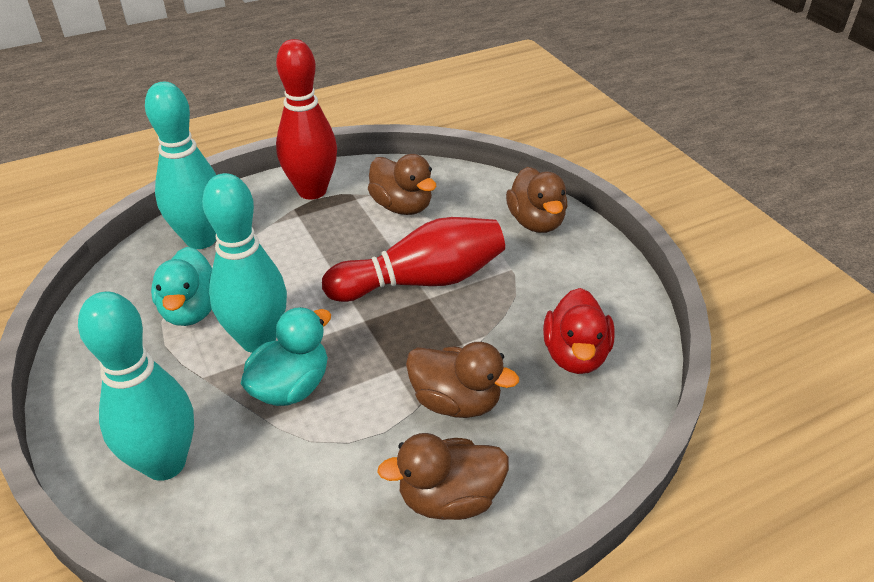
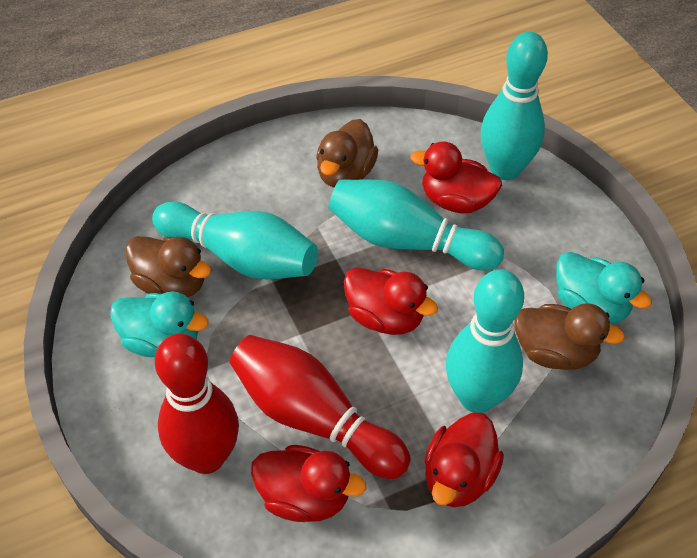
brown duck: 4 -> 3
red duck: 1 -> 4
turquoise bowling pin: 3 -> 4

